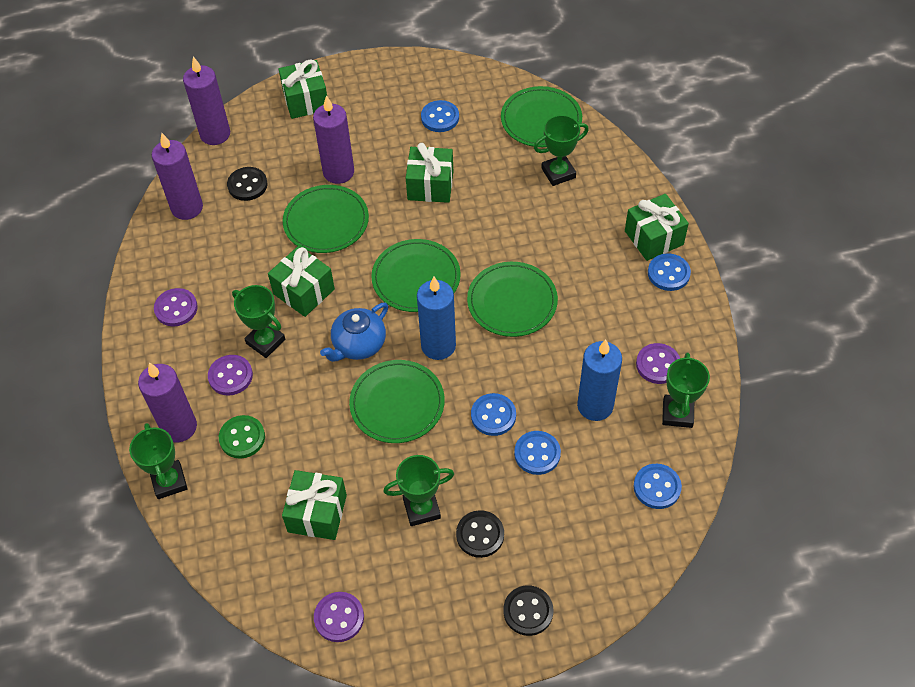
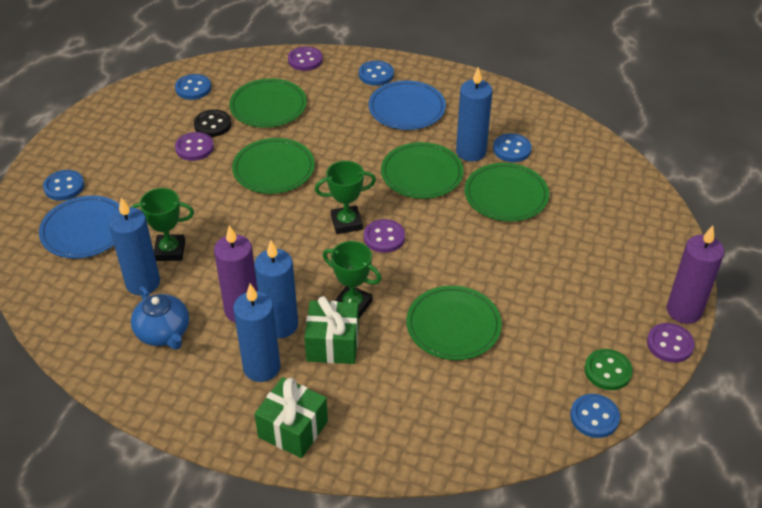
black button: 3 -> 1
blue candle: 2 -> 4
blue plate: 0 -> 2
green gift: 5 -> 2
green trophy: 5 -> 3
purple candle: 4 -> 2

